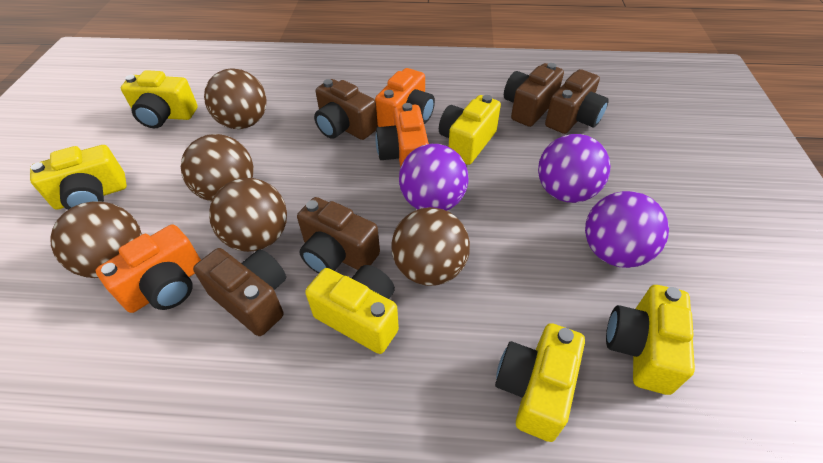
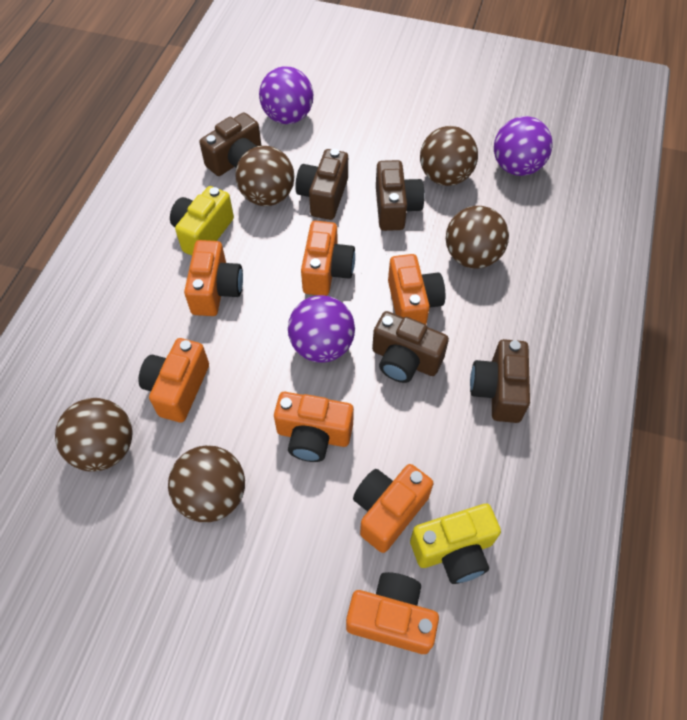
orange camera: 3 -> 7
yellow camera: 6 -> 2

